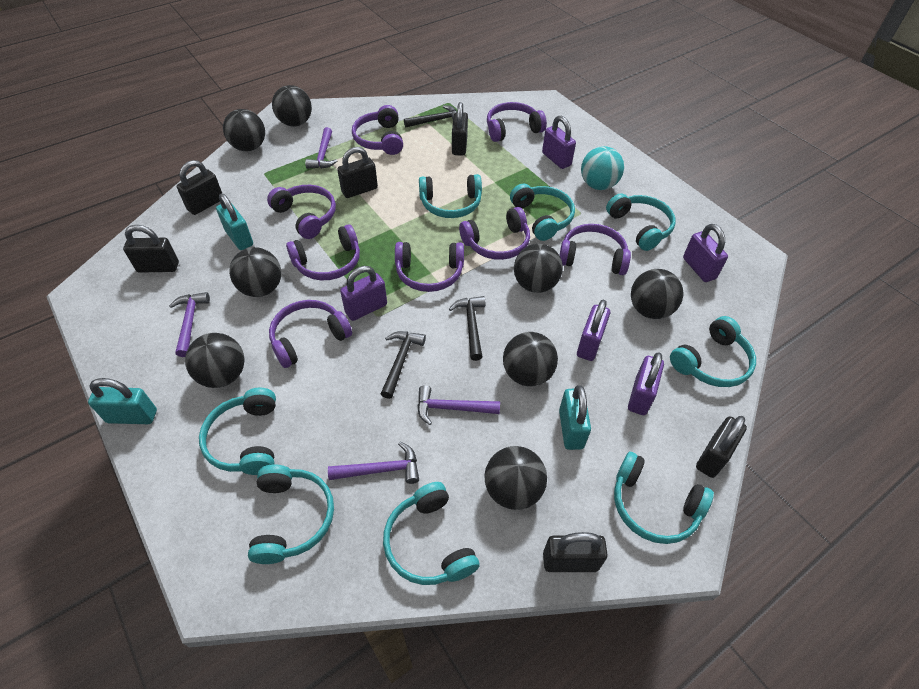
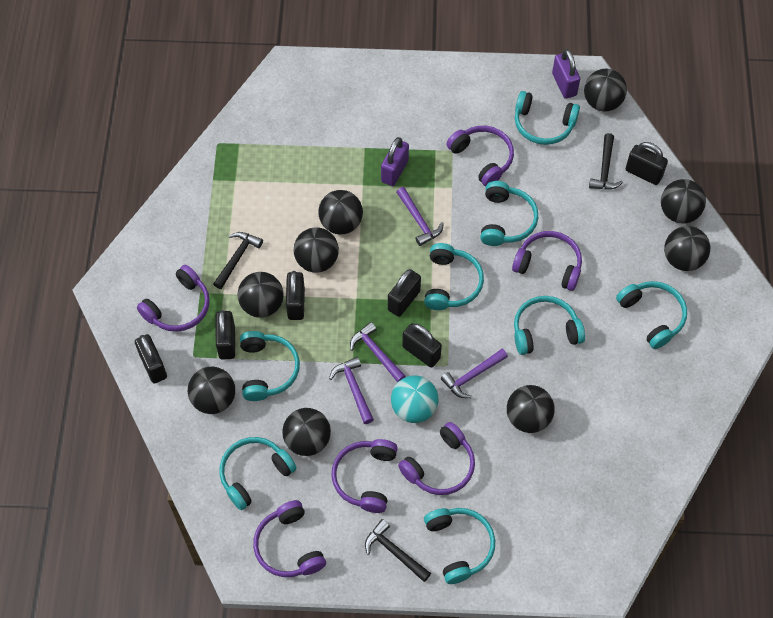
black ball: 8 -> 9
purple headphones: 8 -> 6
purple padlock: 5 -> 2
turquoise padlock: 3 -> 0

